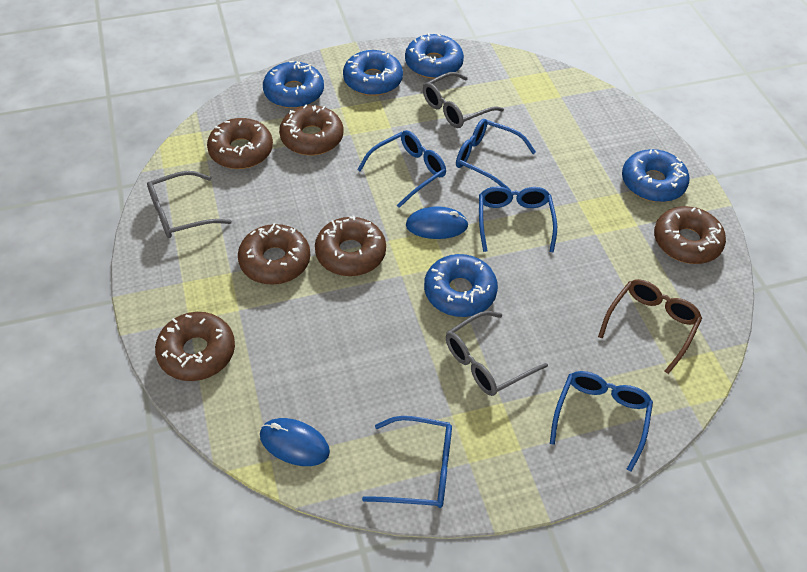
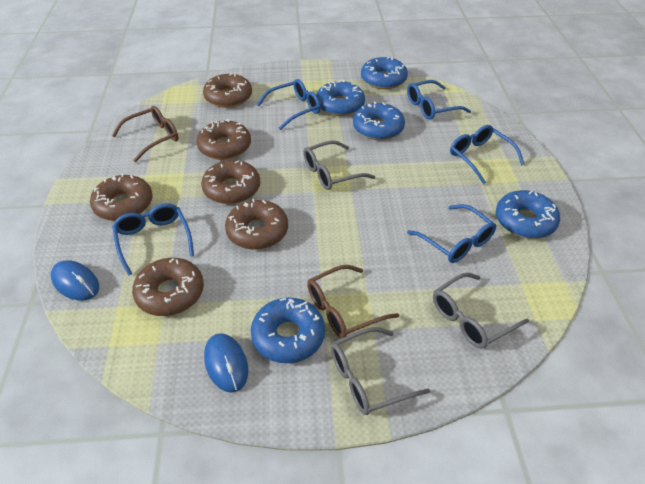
brown glasses: 1 -> 2

